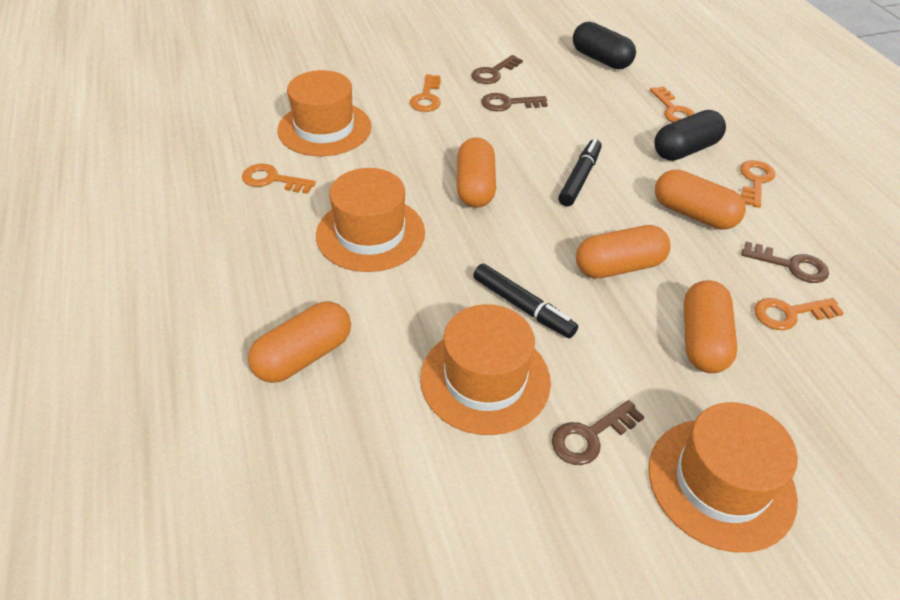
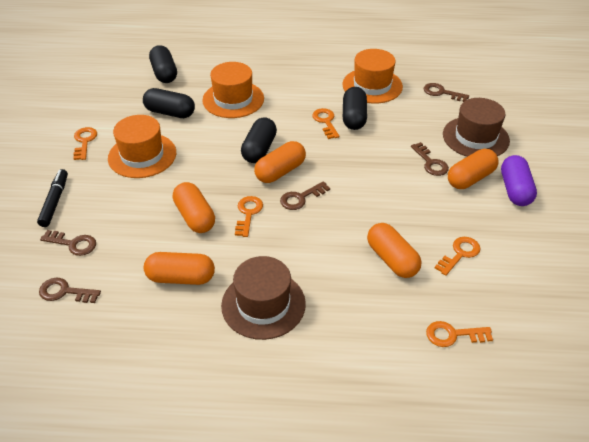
black capsule: 2 -> 4
black marker: 2 -> 1
brown hat: 0 -> 2
brown key: 4 -> 5
orange hat: 4 -> 3
purple capsule: 0 -> 1

